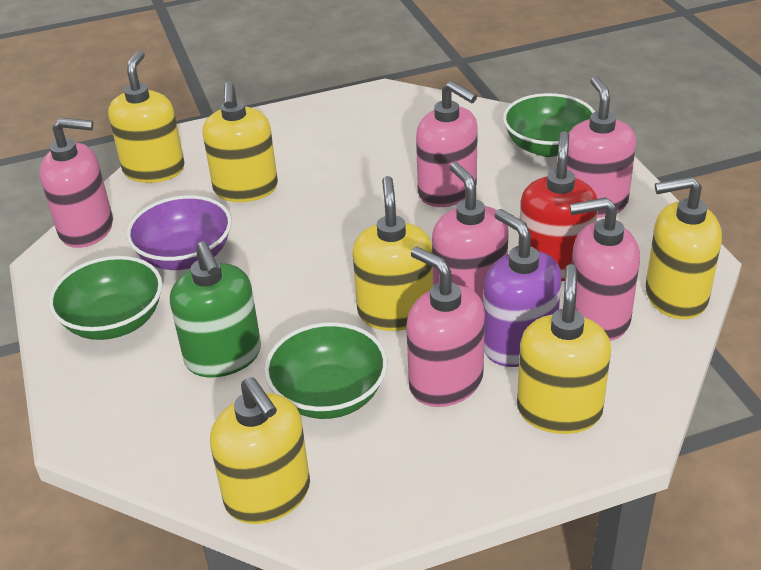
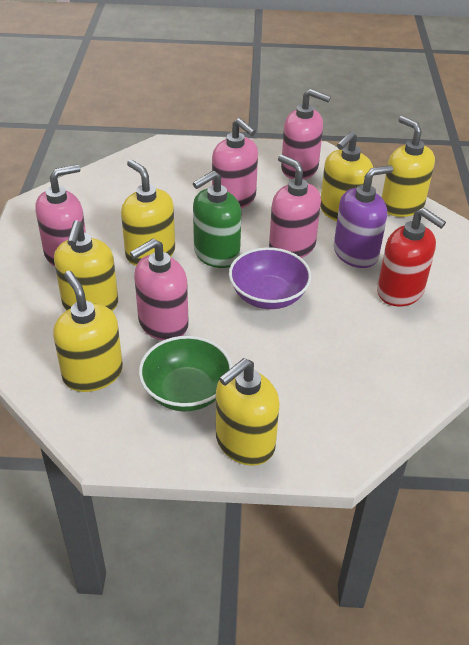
green bowl: 3 -> 1
pink soap dispenser: 6 -> 5

